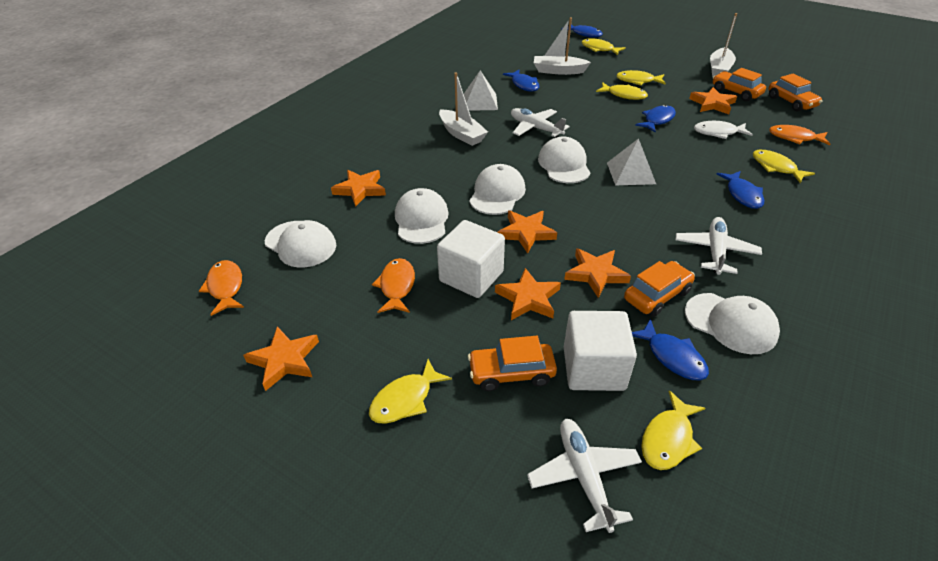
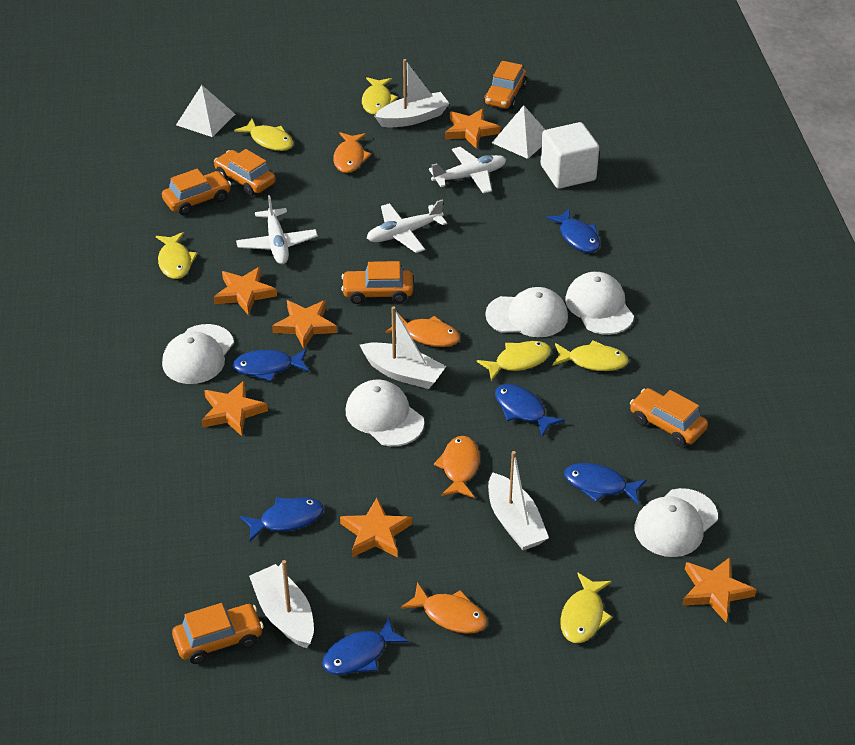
blue fish: 5 -> 6
orange car: 4 -> 6
orange fish: 3 -> 4
white boat: 3 -> 4
white cube: 2 -> 1
white fish: 1 -> 0

